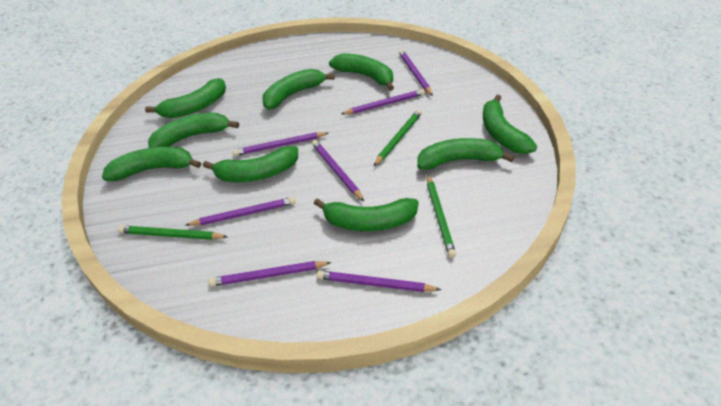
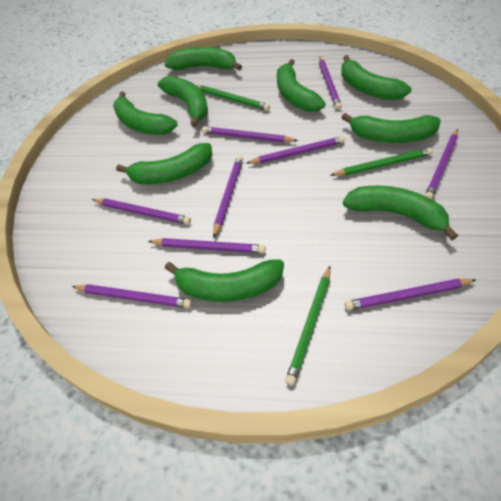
purple pencil: 7 -> 9

